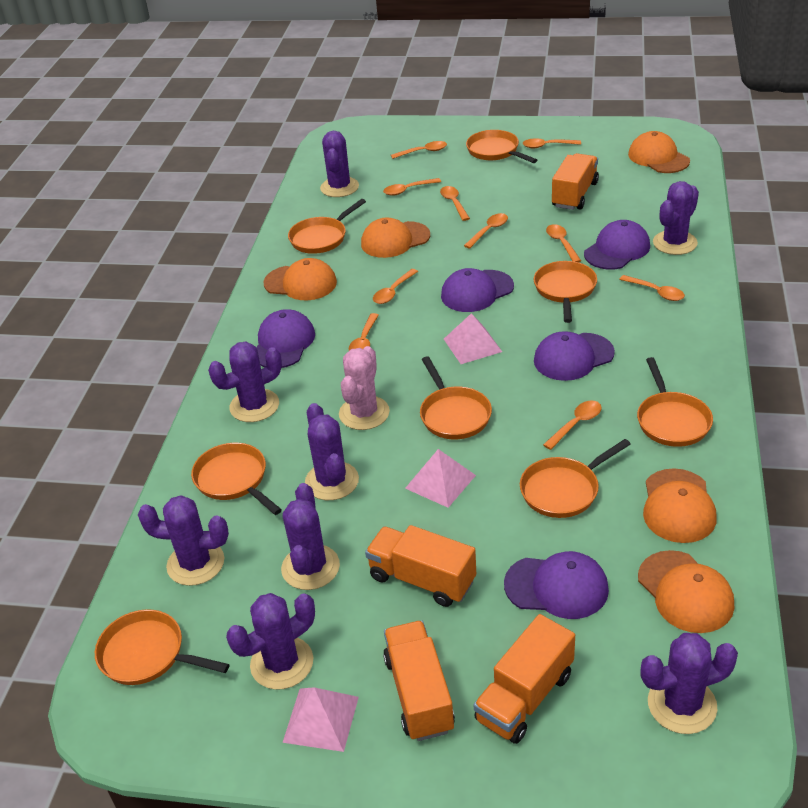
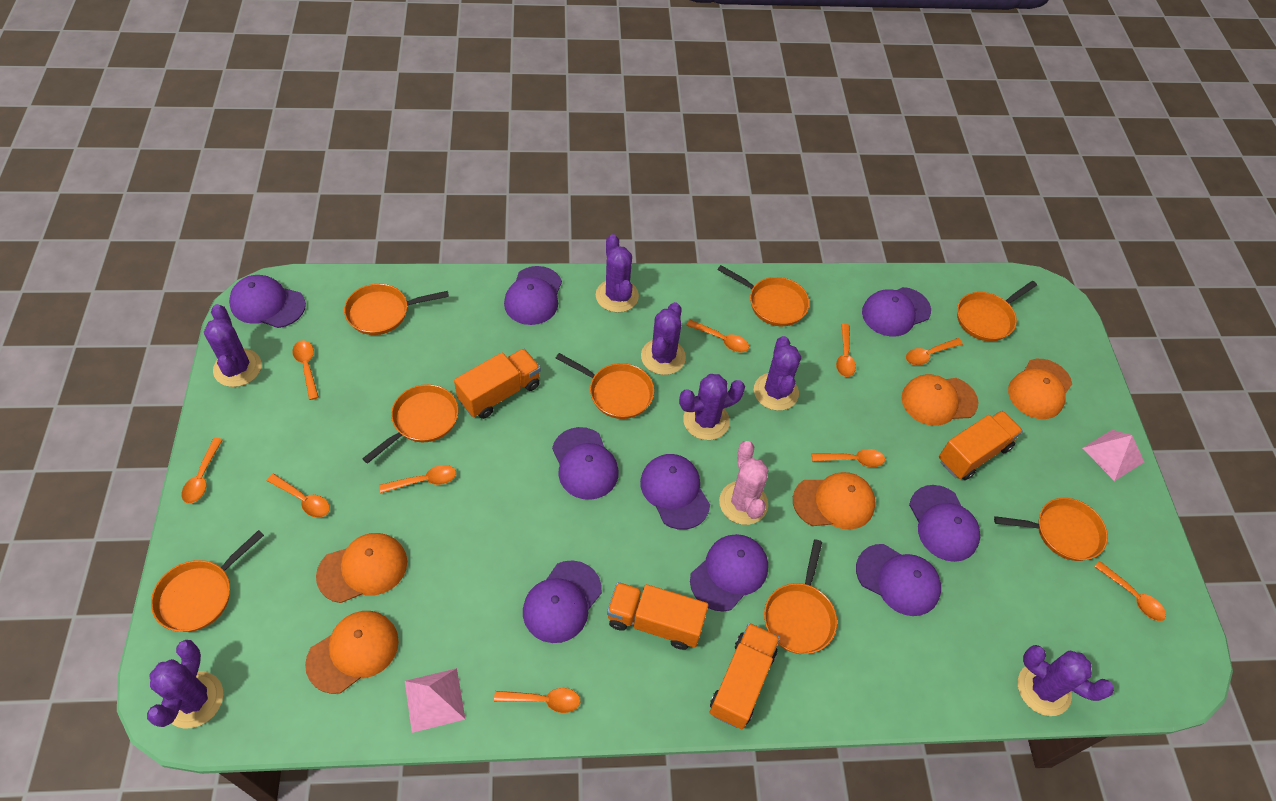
pink pyramid: 3 -> 2
purple cactus: 8 -> 7
purple cap: 5 -> 9

